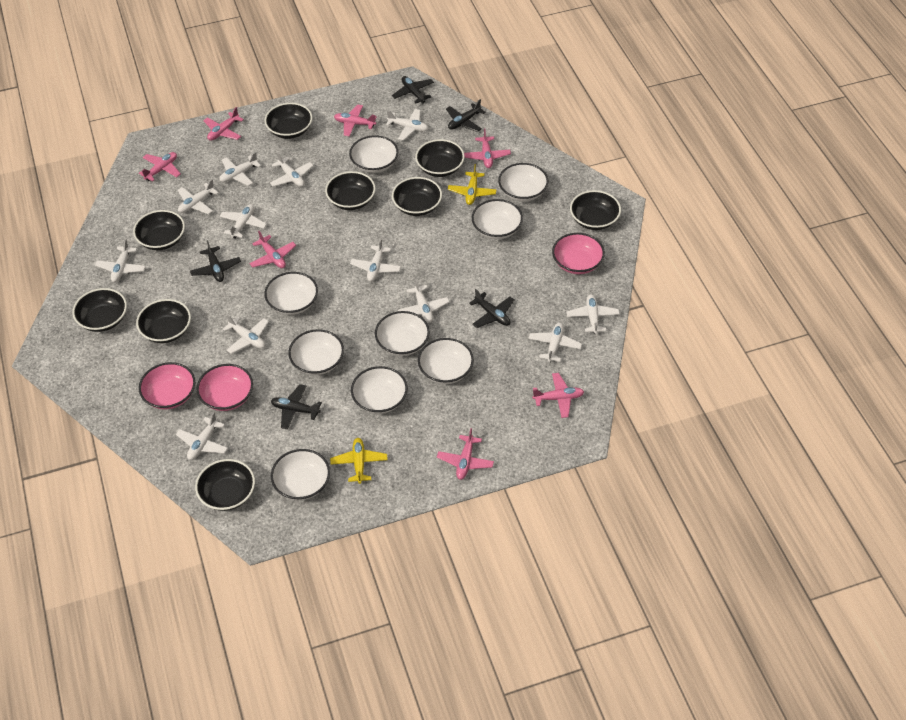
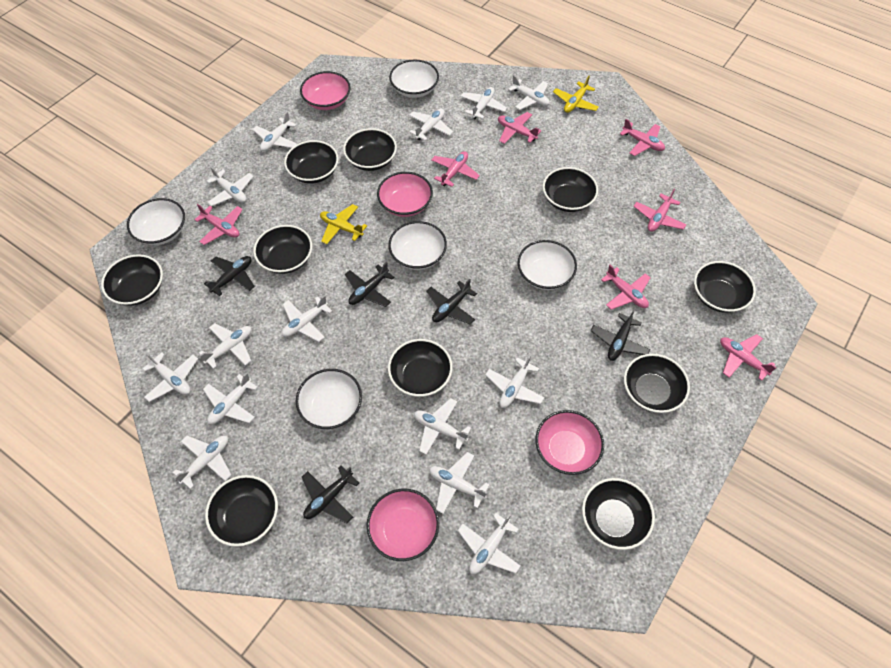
black bowl: 9 -> 10
pink bowl: 3 -> 4
white bowl: 9 -> 5
white plane: 12 -> 14

